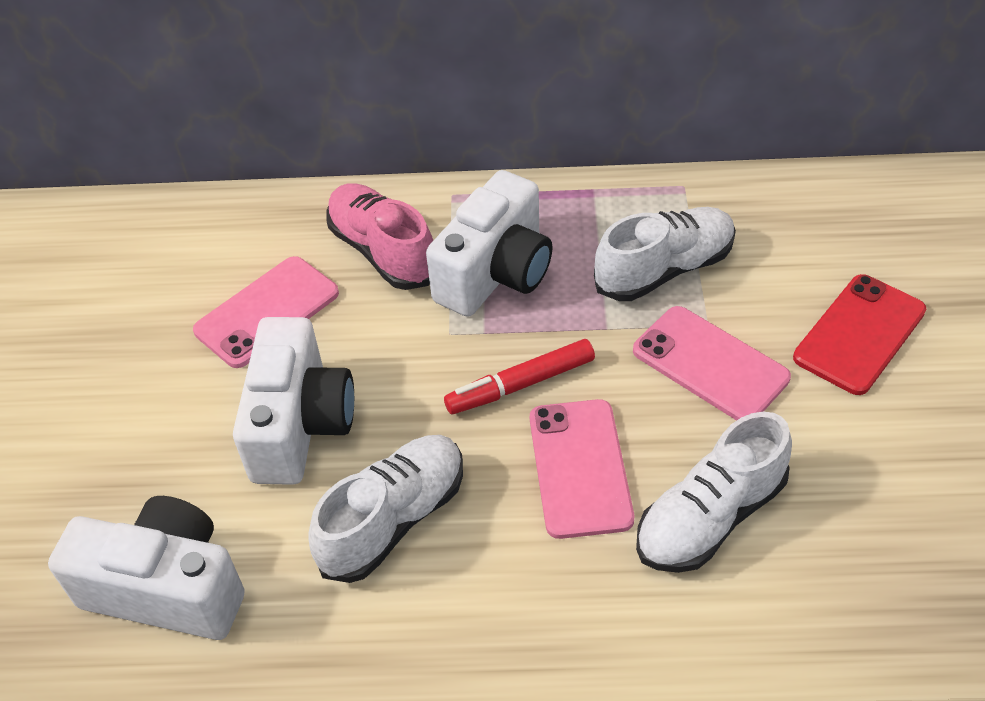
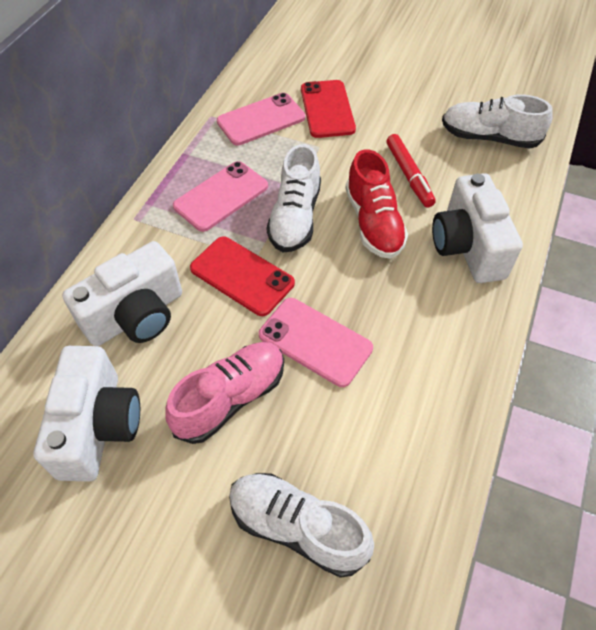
red phone: 1 -> 2
red shoe: 0 -> 1

